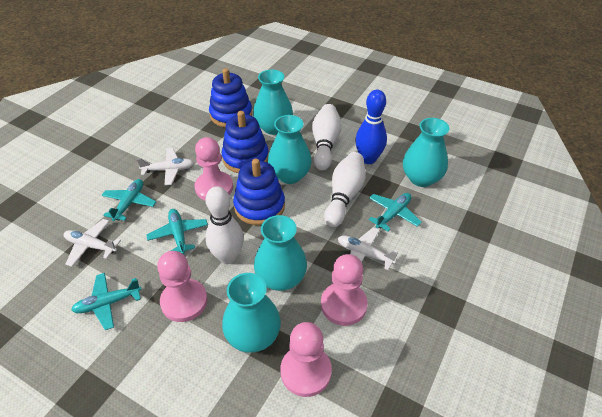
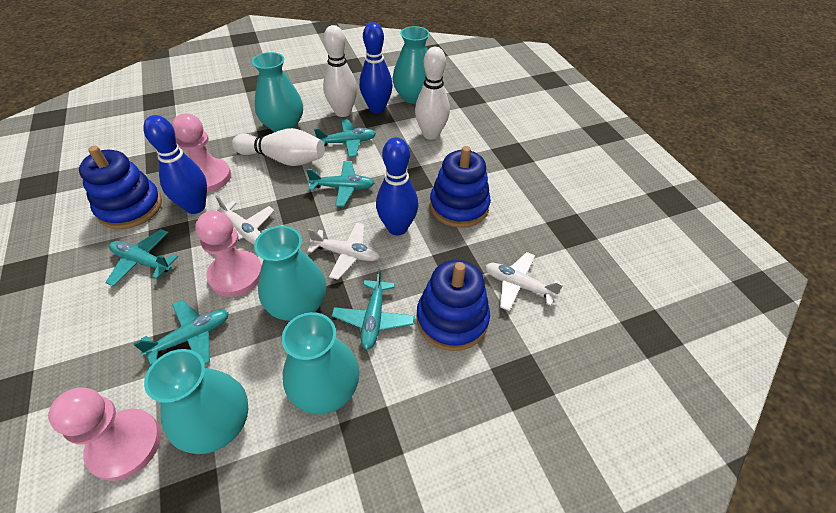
blue bowling pin: 1 -> 3
pink pawn: 4 -> 3
turquoise plane: 4 -> 5

